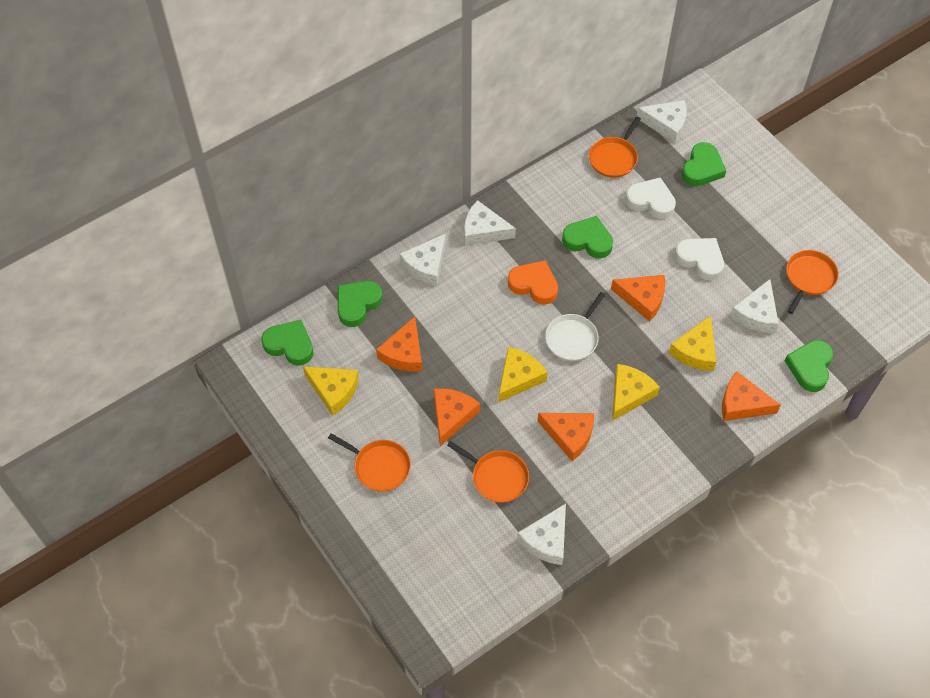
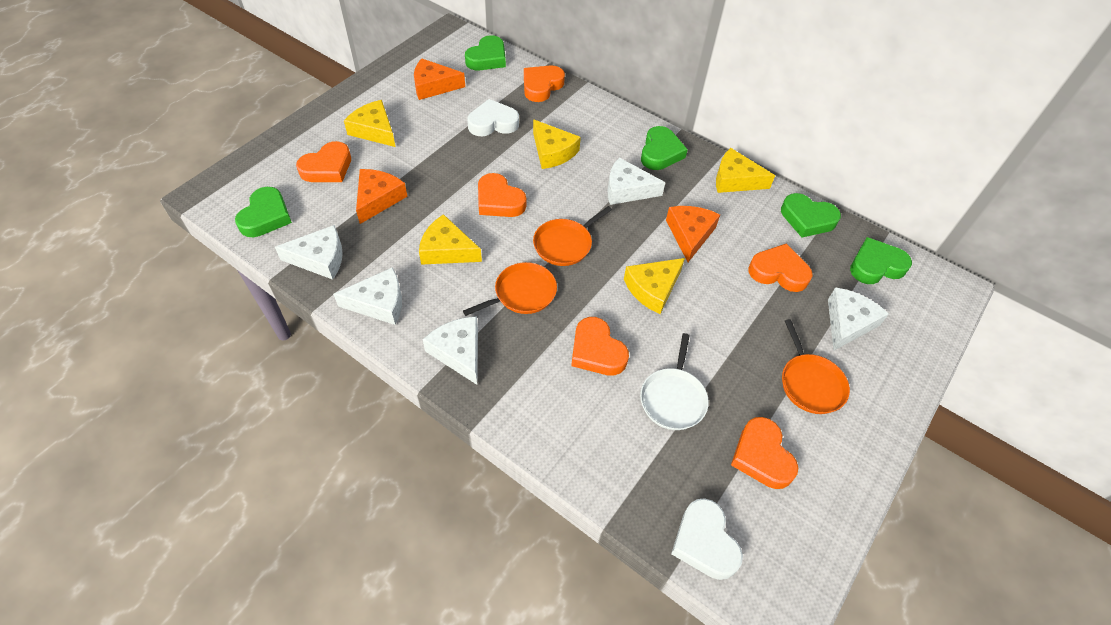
orange cheese: 5 -> 3
orange heart: 1 -> 6
orange pan: 4 -> 3
yellow cheese: 4 -> 5

